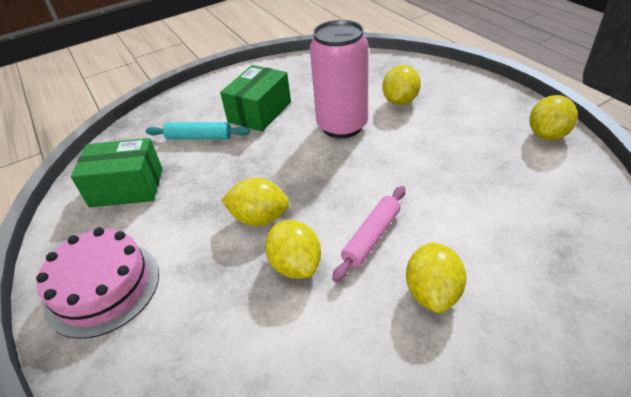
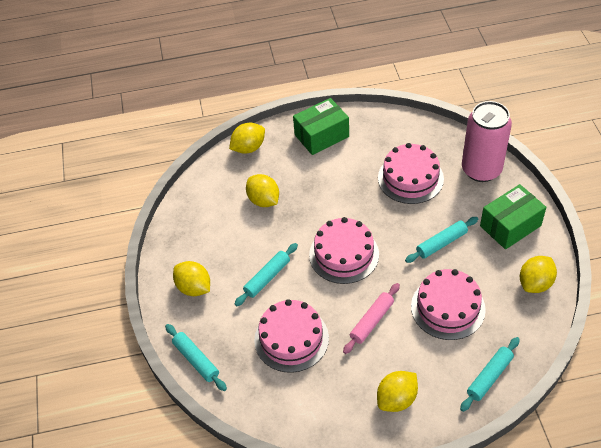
pink cake: 1 -> 4
turquoise rolling pin: 1 -> 4

